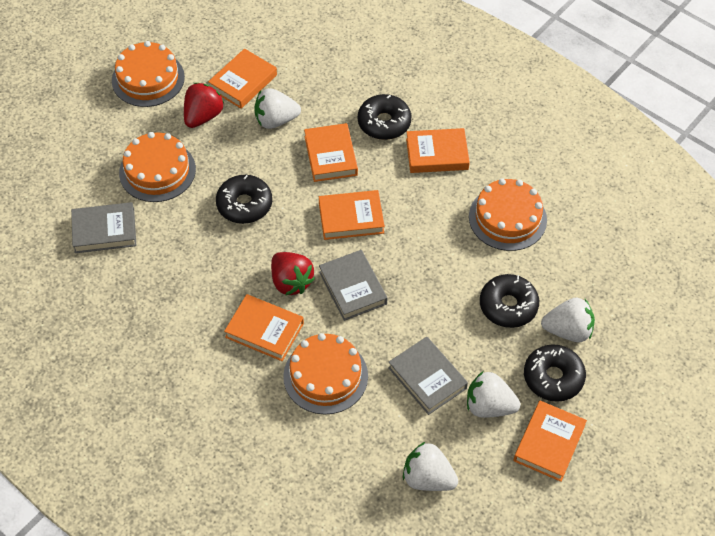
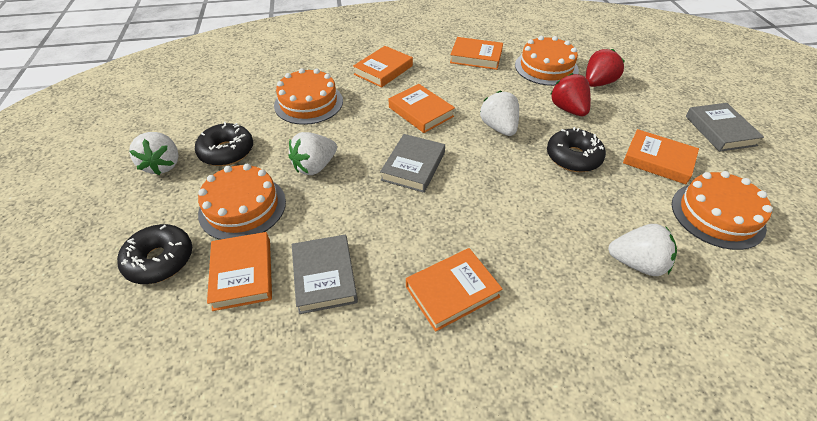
black donut: 4 -> 3

